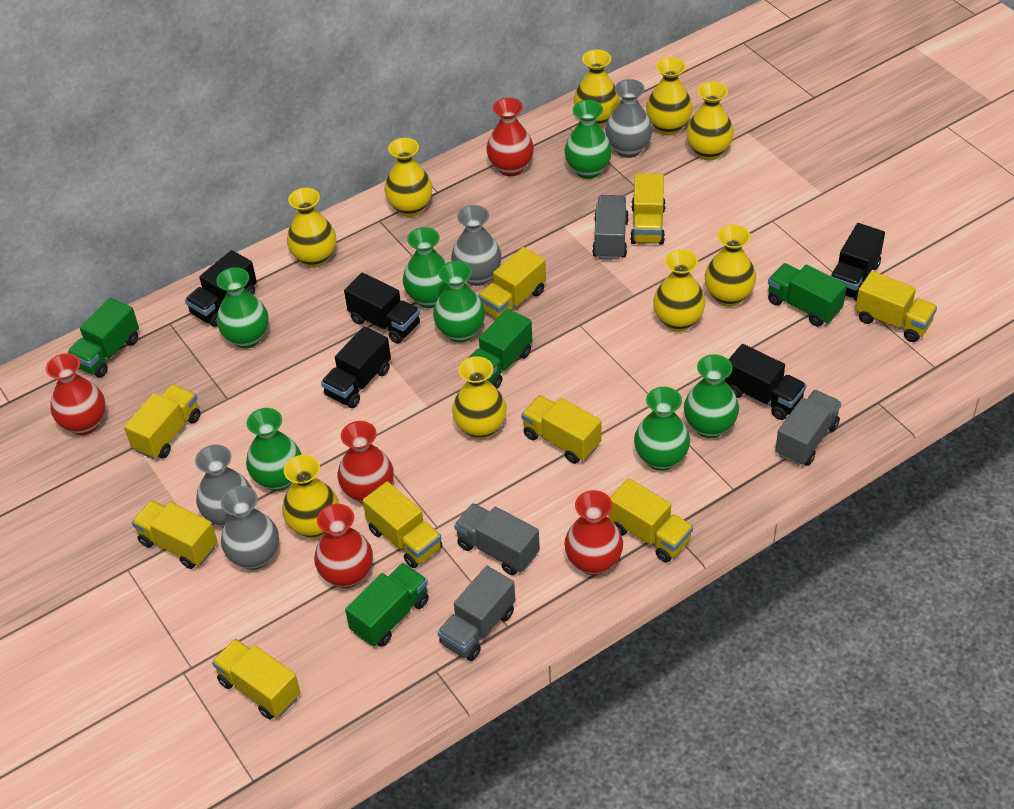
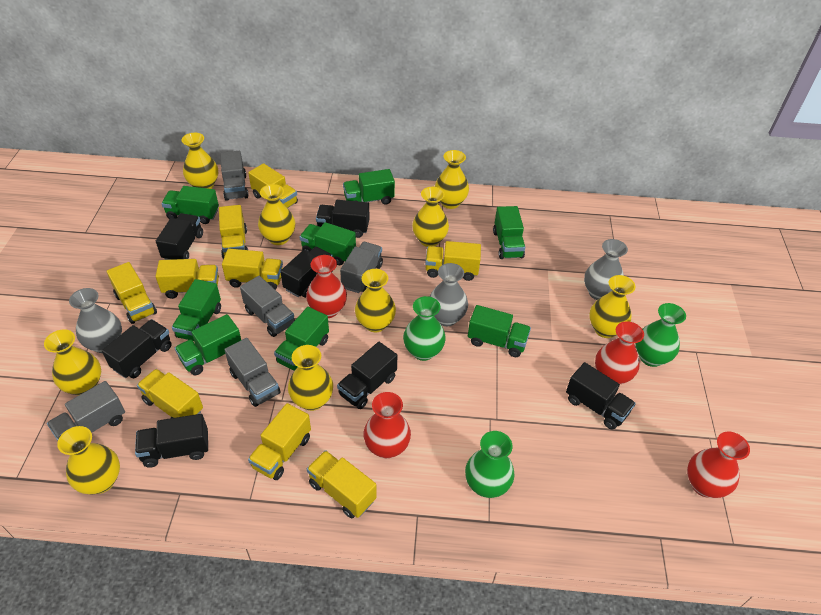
black truck: 5 -> 7
green truck: 4 -> 8
green vase: 7 -> 3
grey truck: 4 -> 5
grey vase: 4 -> 3
red vase: 5 -> 4

